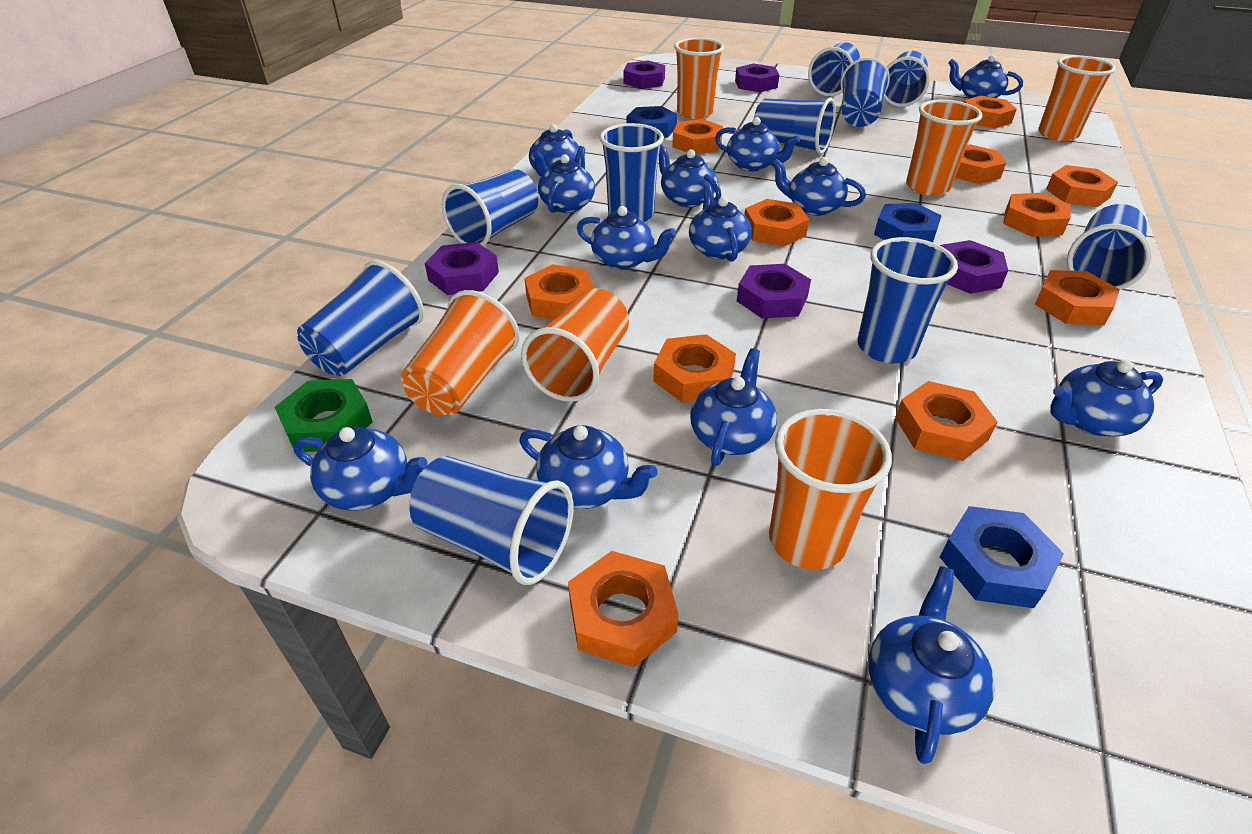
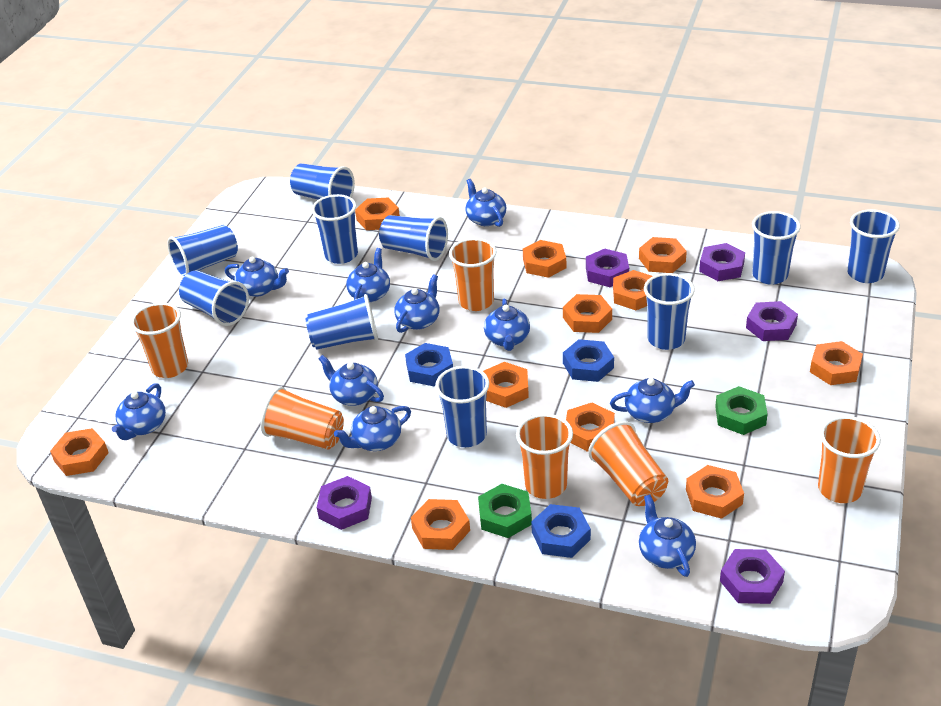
blue teapot: 13 -> 10
green nut: 1 -> 2

